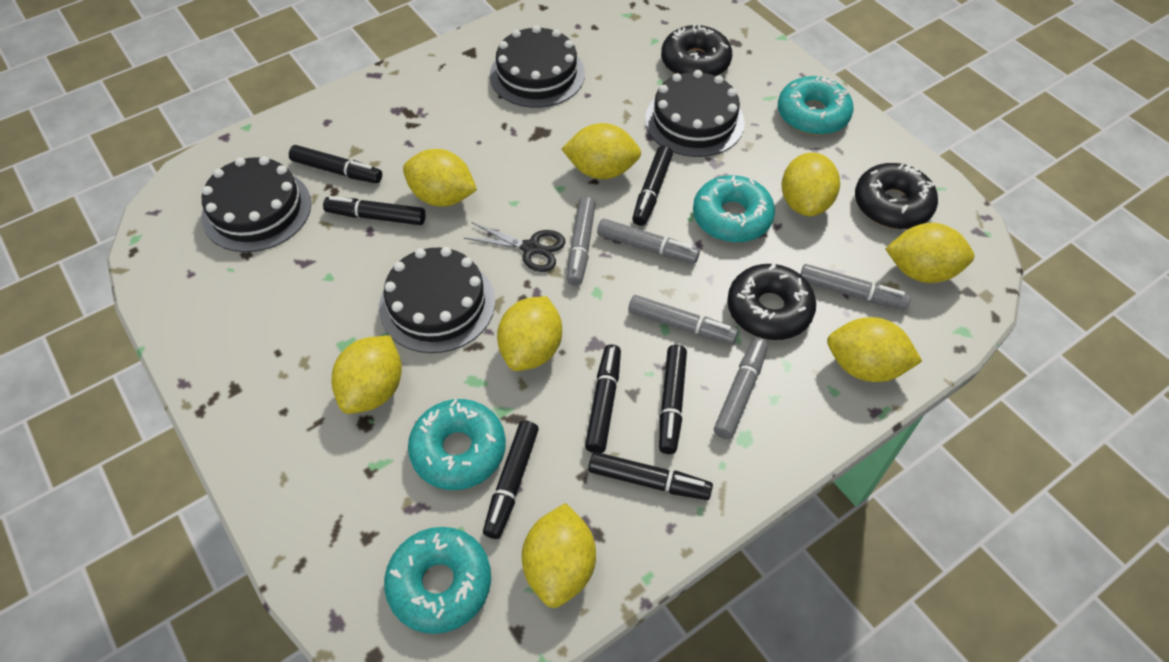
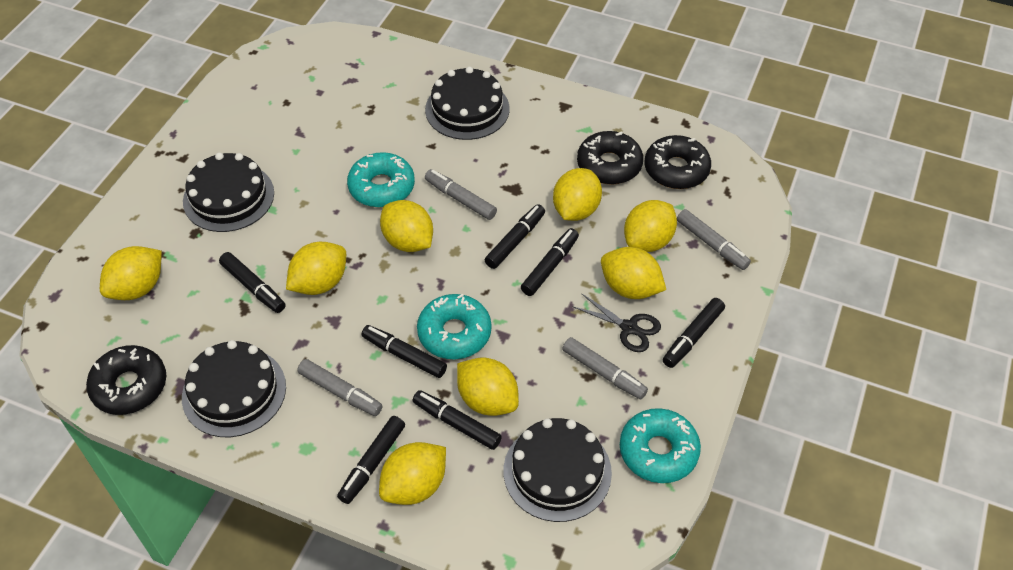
grey marker: 5 -> 4
turquoise donut: 4 -> 3

